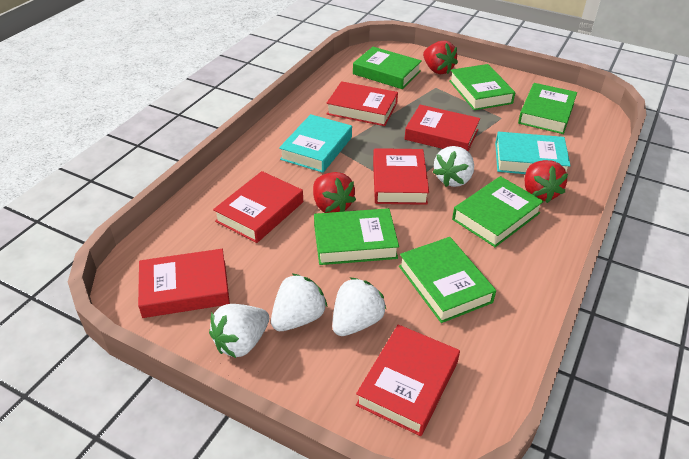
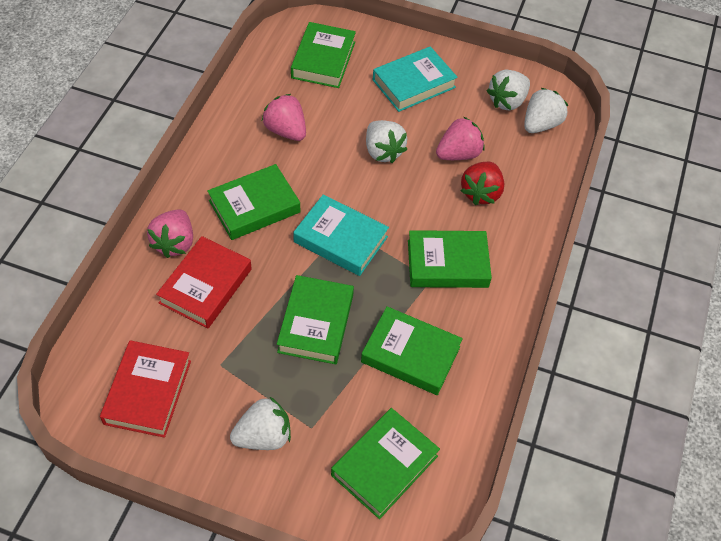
pink strawberry: 0 -> 3
red book: 6 -> 2
red strawberry: 3 -> 1

